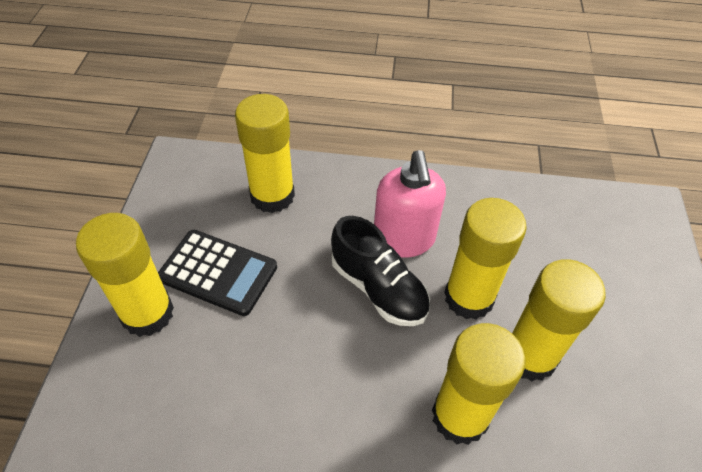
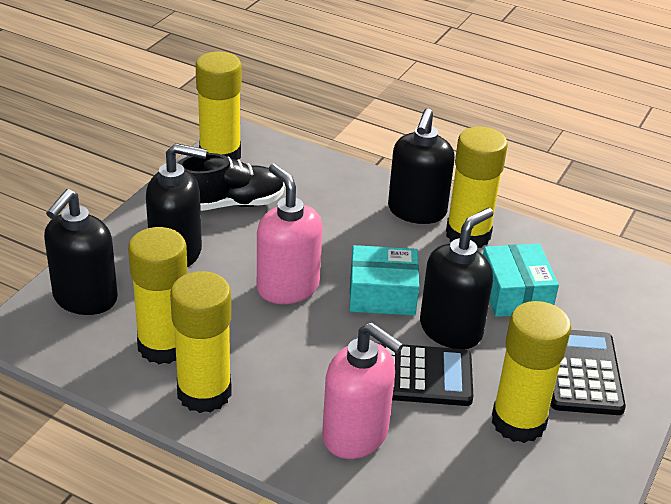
black calculator: 1 -> 2
black soap dispenser: 0 -> 4
pink soap dispenser: 1 -> 2
turquoise box: 0 -> 2

